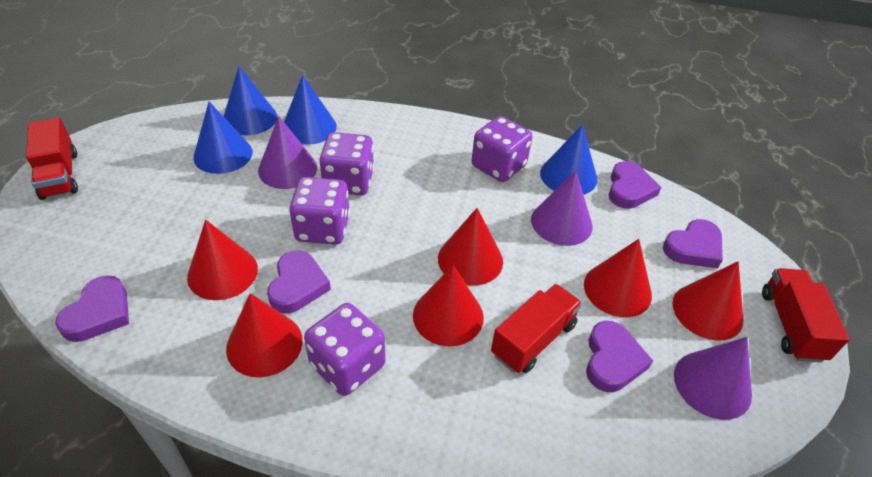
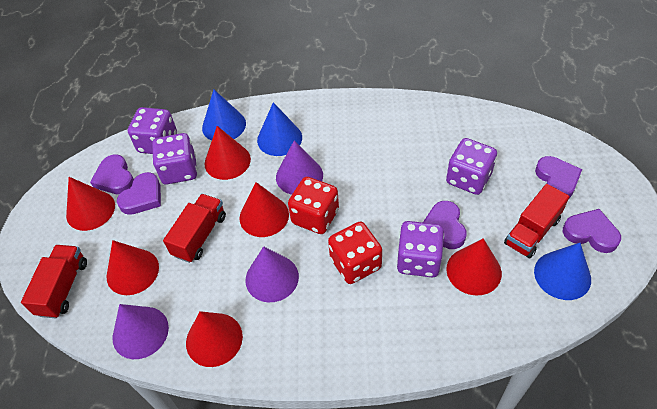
blue cone: 4 -> 3
red dice: 0 -> 2

